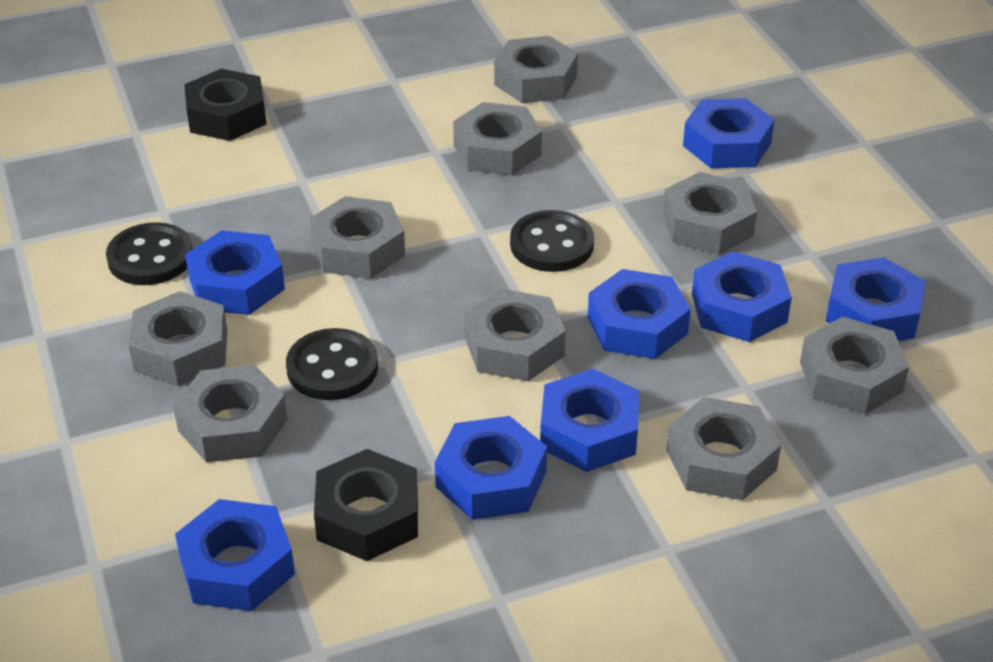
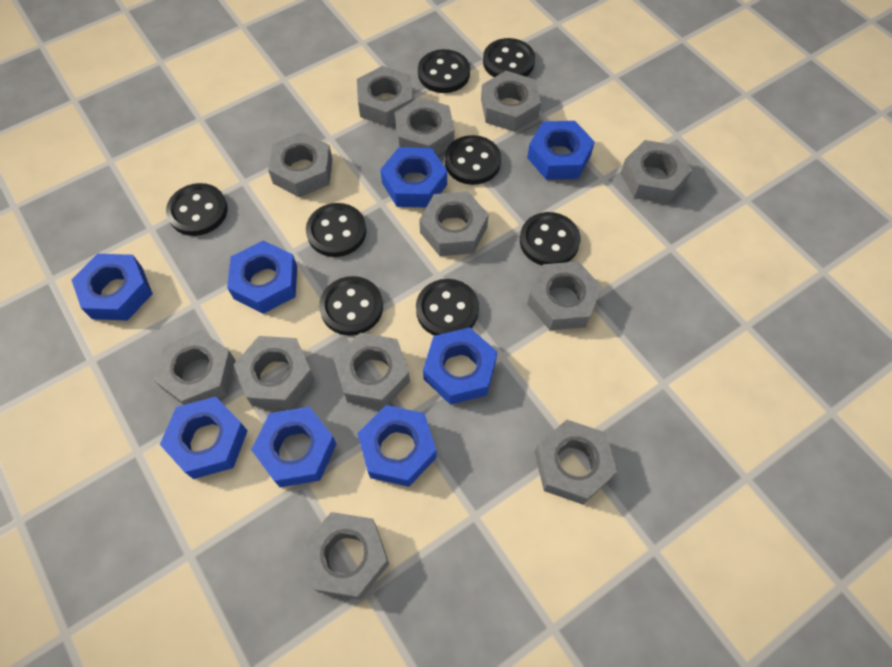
black button: 3 -> 8
black nut: 2 -> 0
grey nut: 9 -> 12

